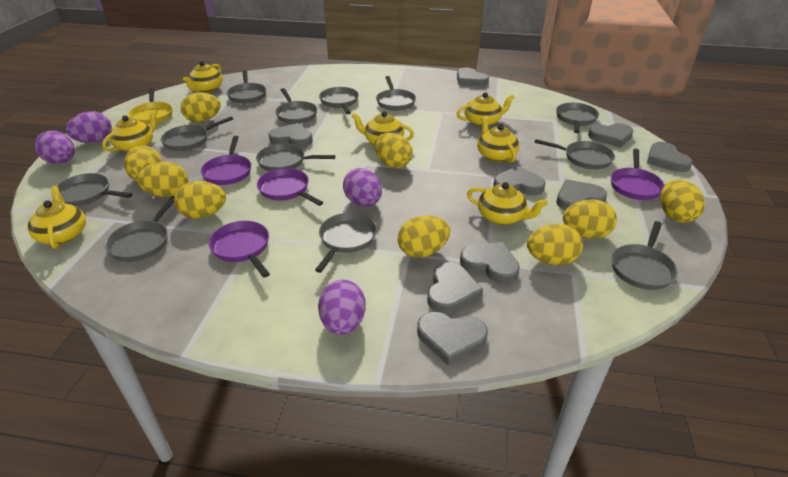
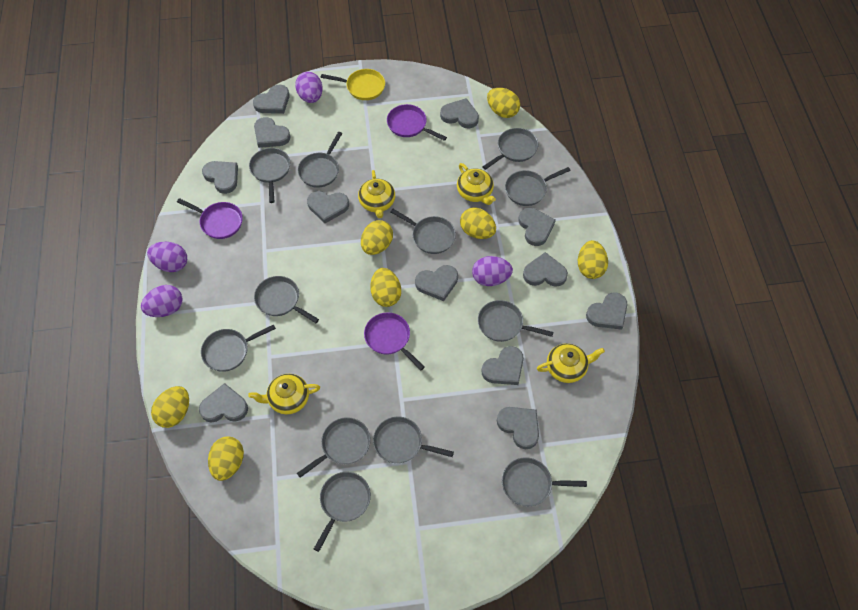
grey heart: 9 -> 12
purple pan: 4 -> 3
yellow egg: 9 -> 7
yellow teapot: 7 -> 4

